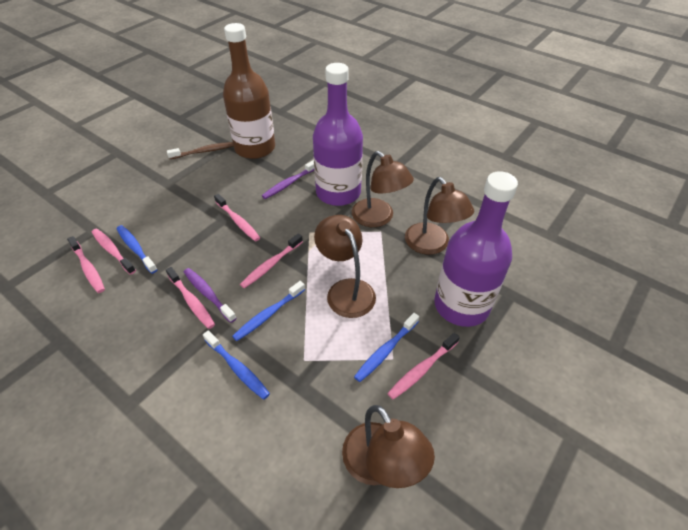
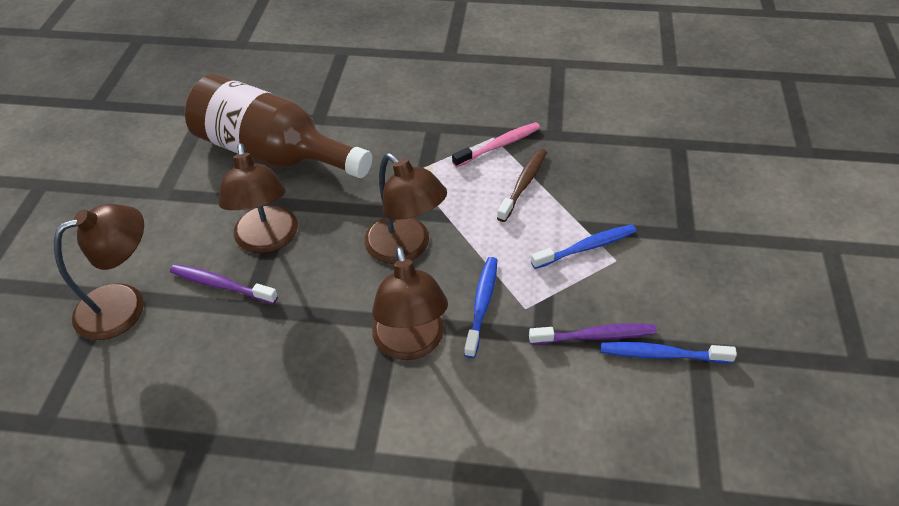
blue toothbrush: 4 -> 3
pink toothbrush: 6 -> 1
purple bottle: 2 -> 0

